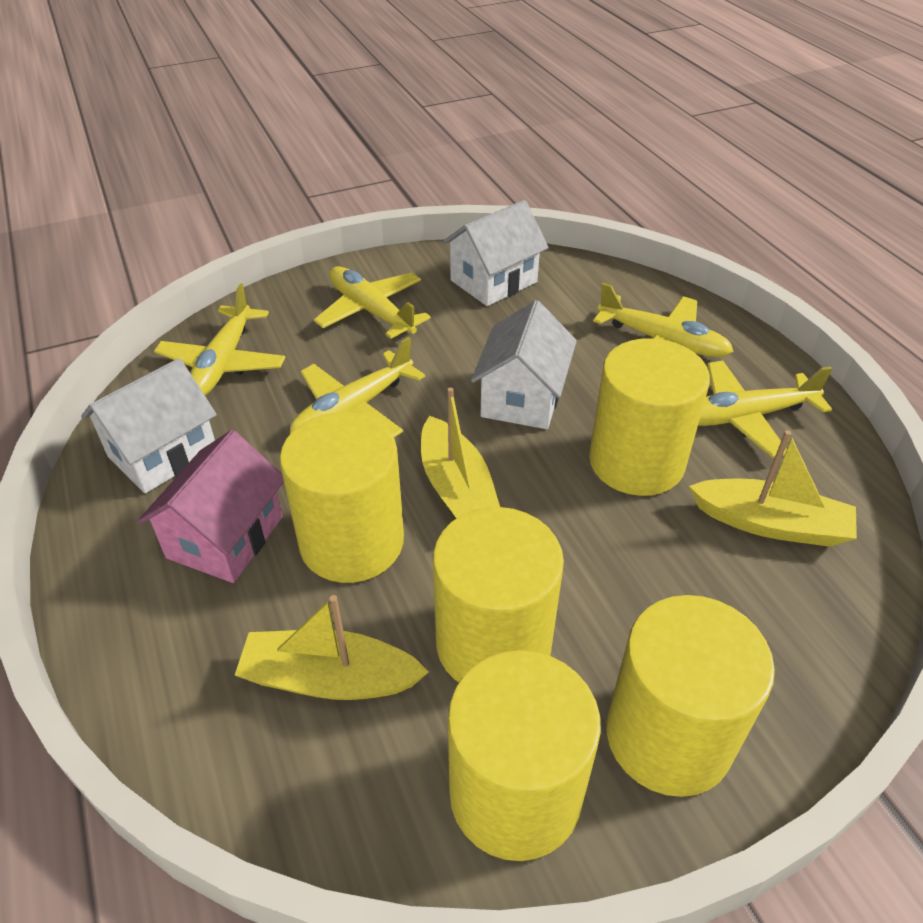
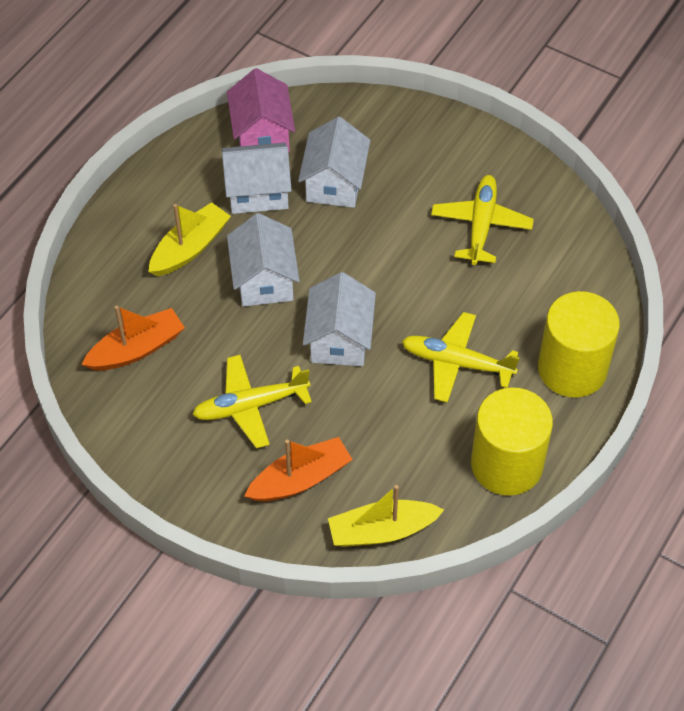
orange boat: 0 -> 2
white house: 3 -> 4
yellow boat: 3 -> 2
yellow cylinder: 5 -> 2
yellow plane: 5 -> 3

